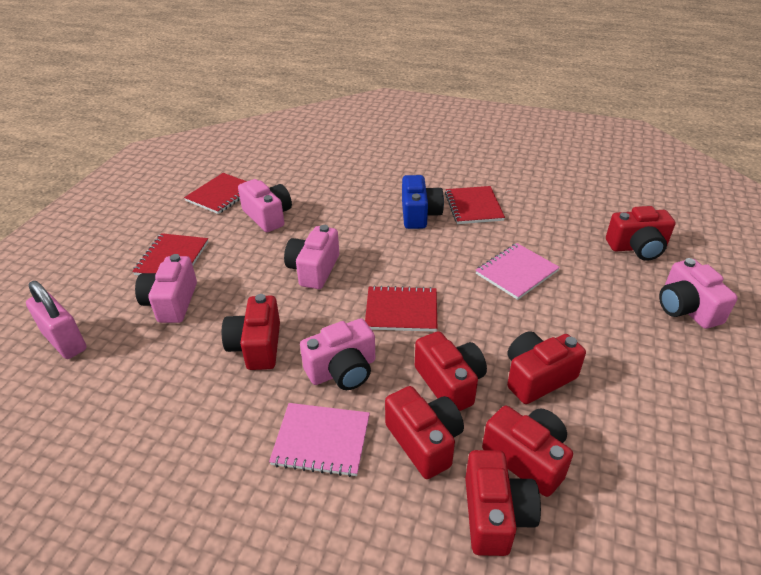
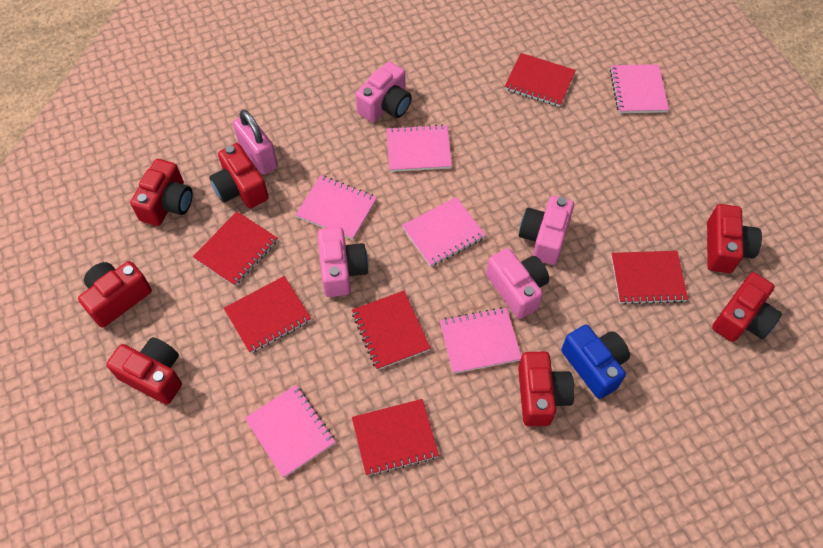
pink camera: 5 -> 4
pink notebook: 2 -> 6
red notebook: 4 -> 6

